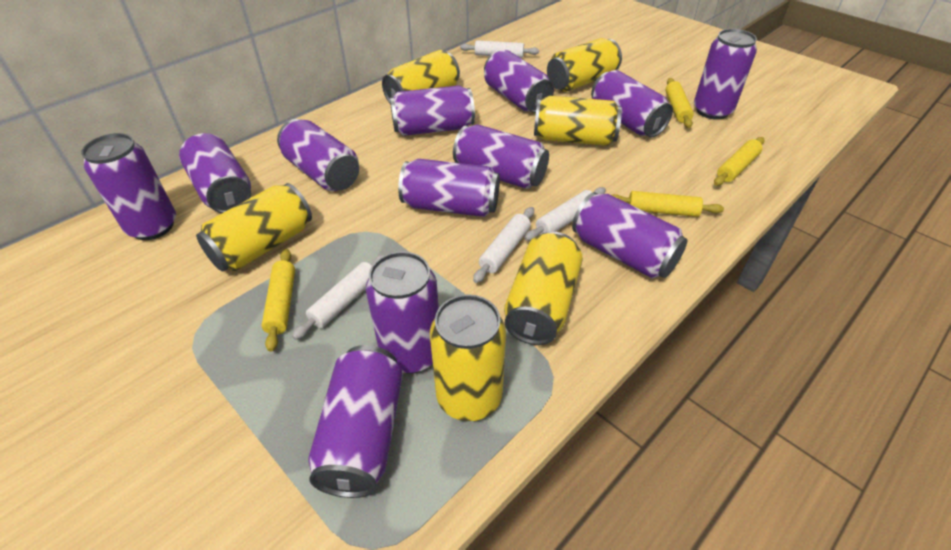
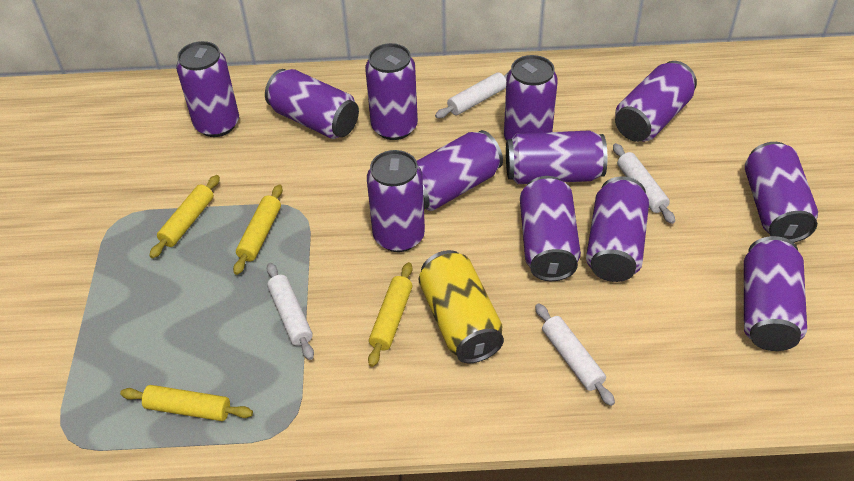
yellow can: 6 -> 1

